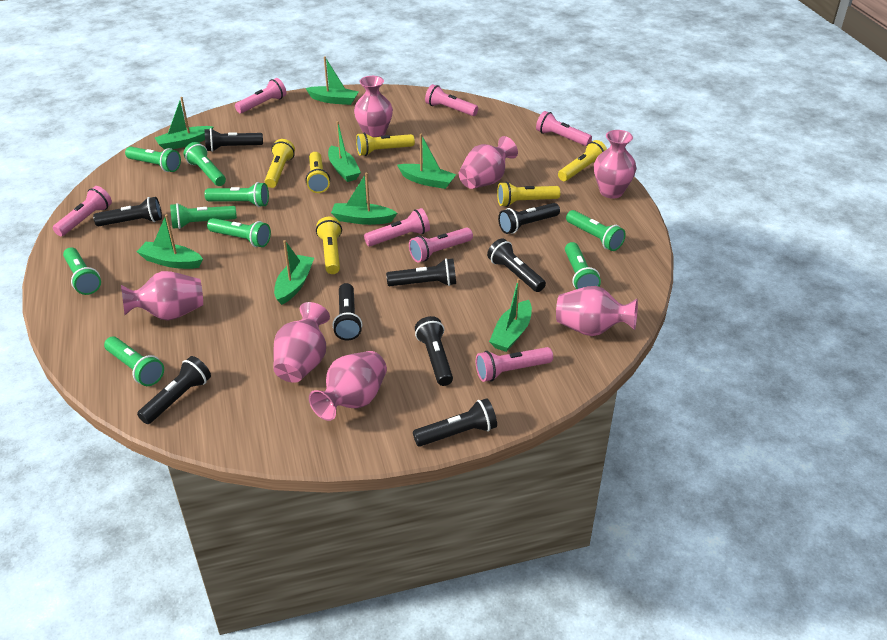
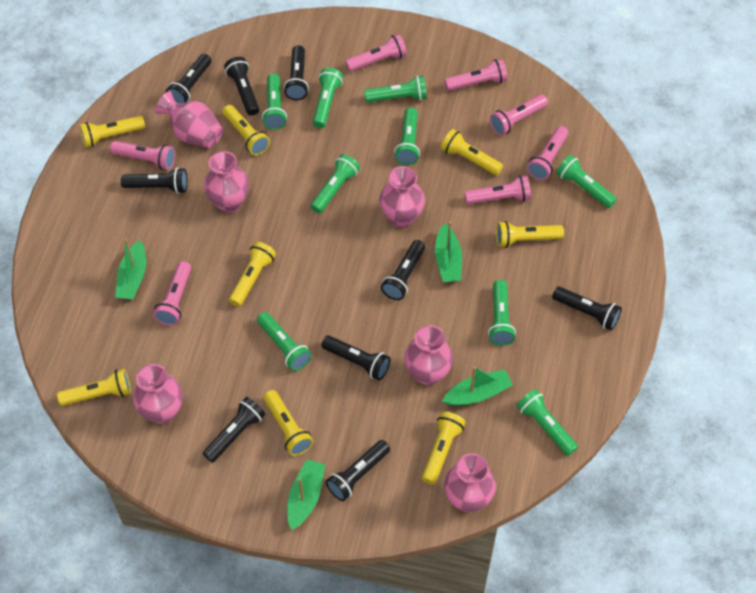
green boat: 8 -> 4
pink vase: 7 -> 6
yellow flashlight: 6 -> 8

